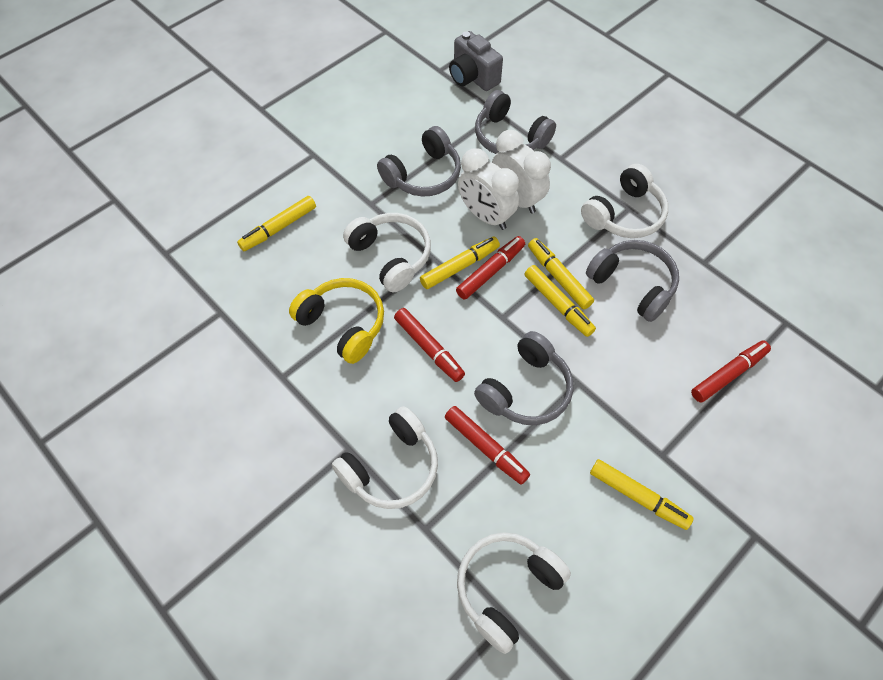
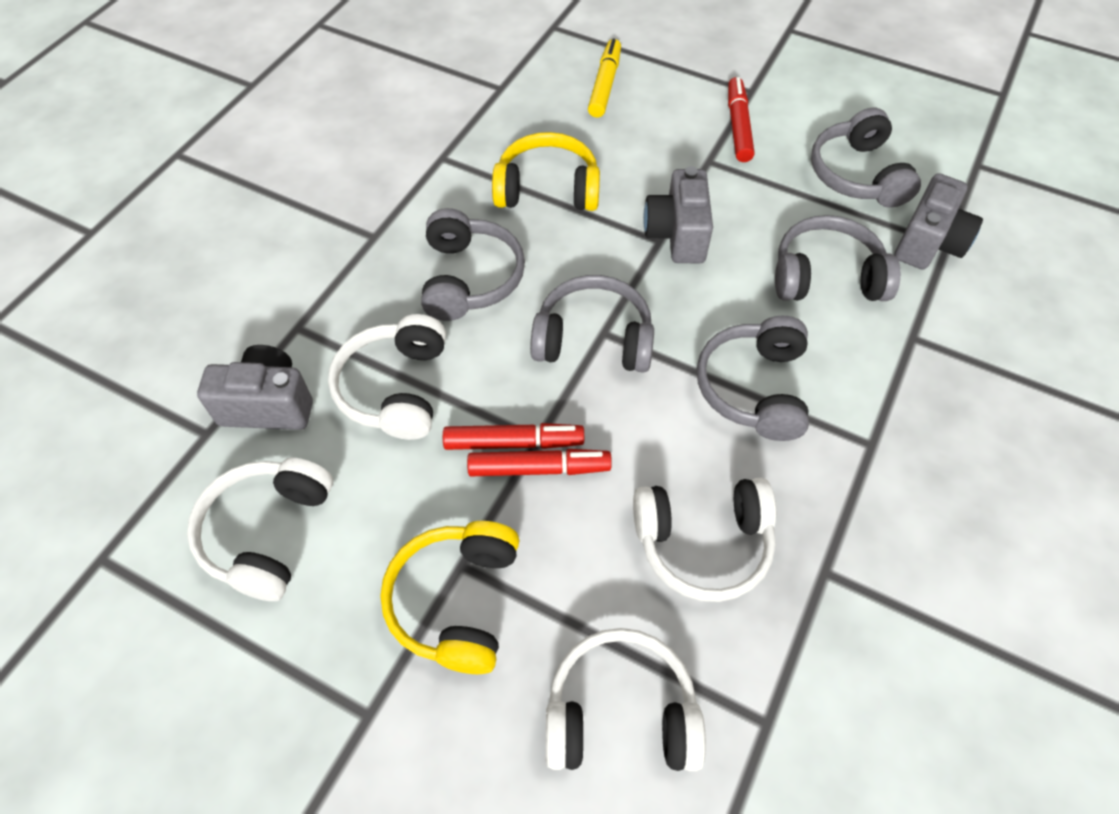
grey camera: 1 -> 3
grey headphones: 4 -> 5
red marker: 4 -> 3
white clock: 2 -> 0
yellow headphones: 1 -> 2
yellow marker: 5 -> 1

